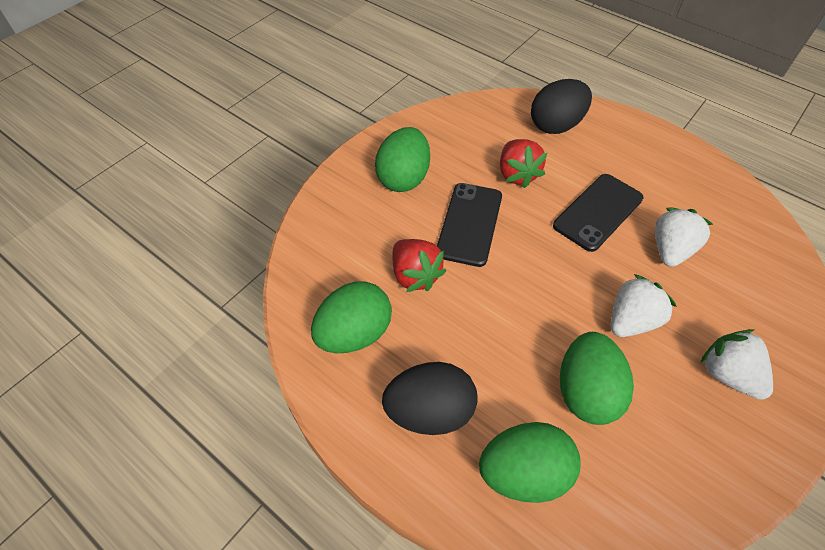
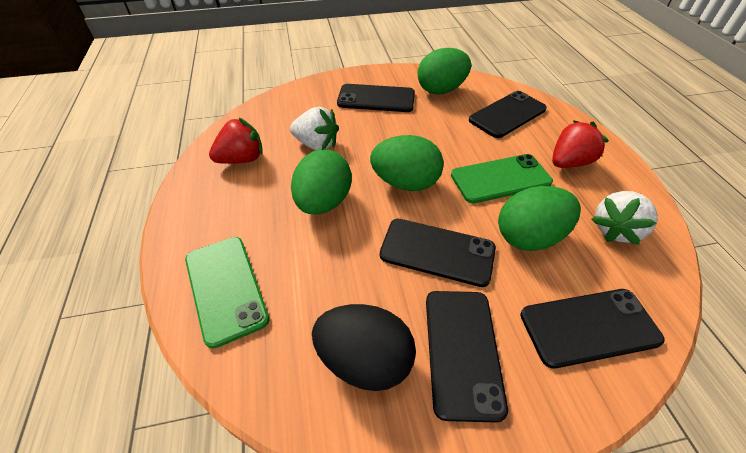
black egg: 2 -> 1
black phone: 2 -> 5
green phone: 0 -> 2
white strawberry: 3 -> 2

